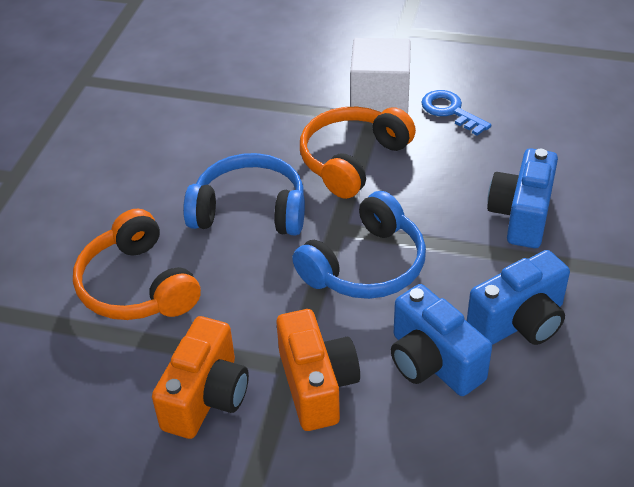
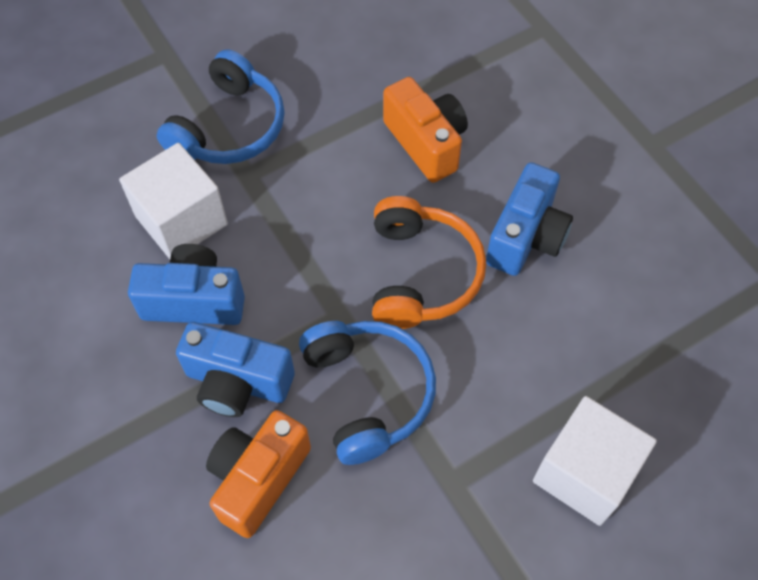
blue key: 1 -> 0
orange headphones: 2 -> 1
white cube: 1 -> 2

